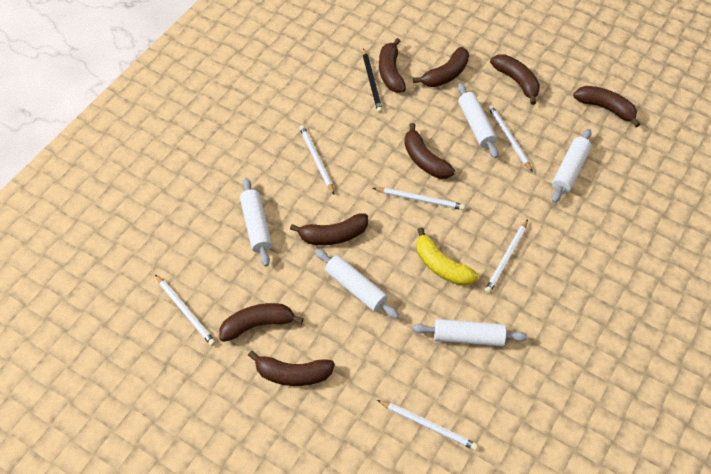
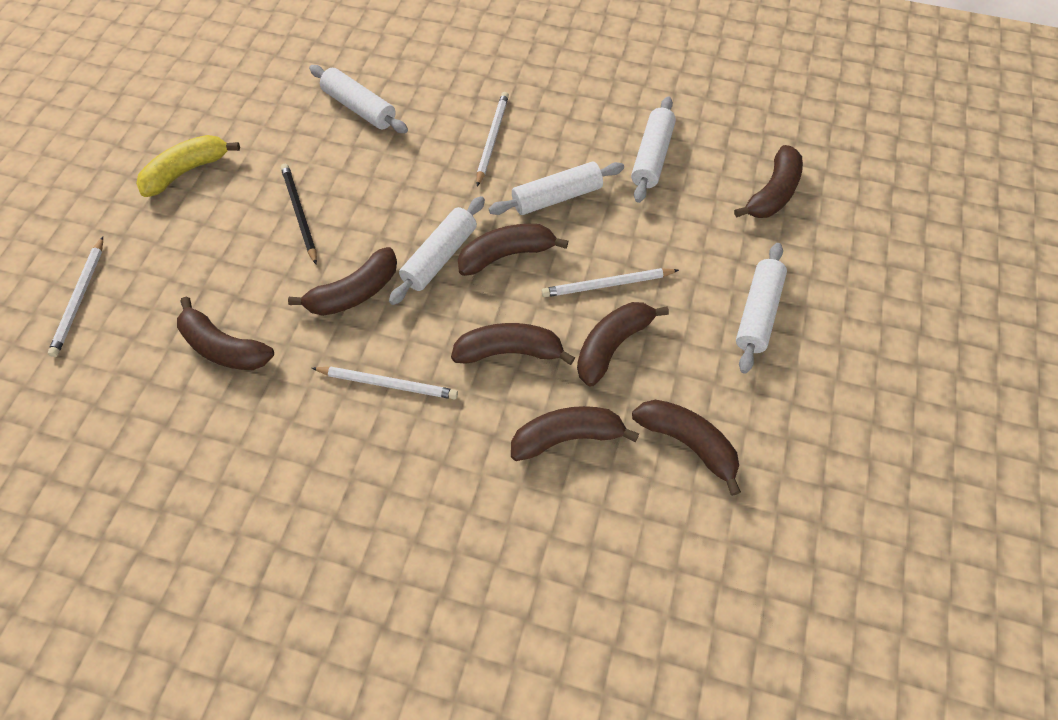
white pencil: 6 -> 4

